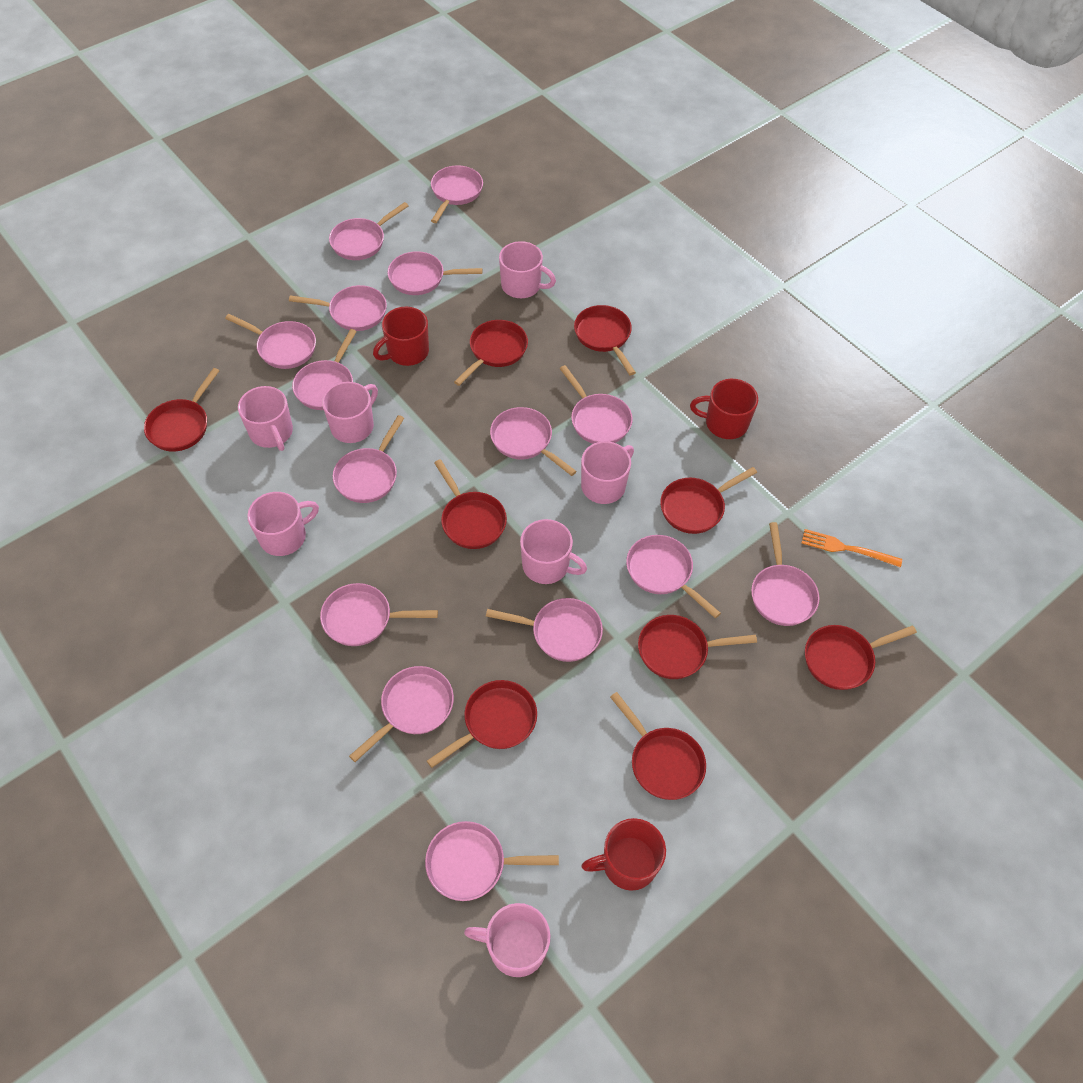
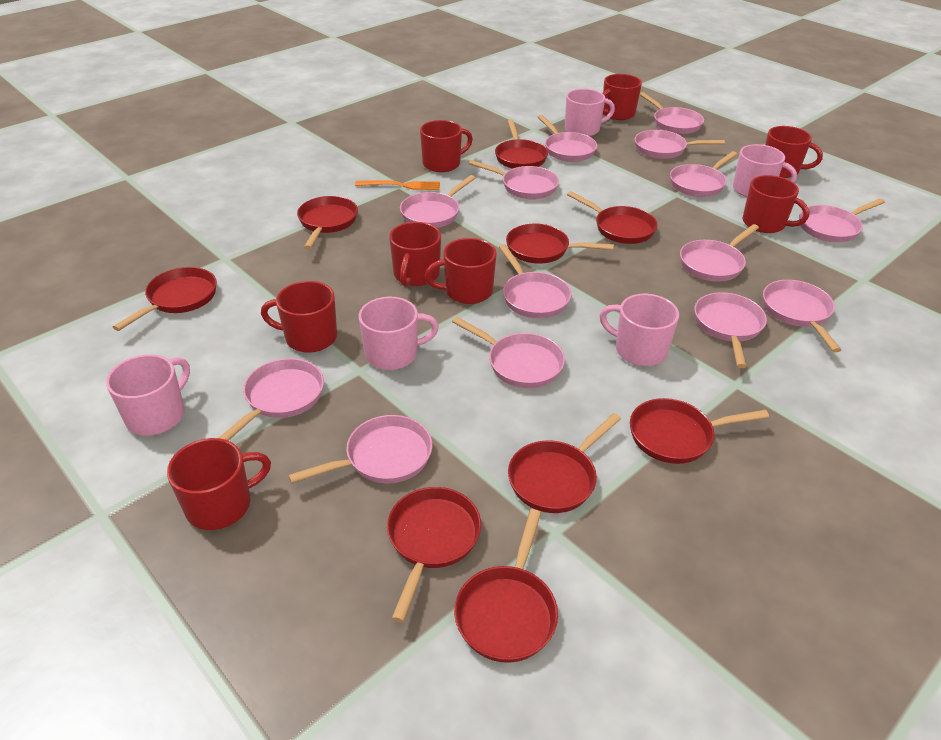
pink mug: 7 -> 5
pink pan: 15 -> 14
red mug: 3 -> 8

